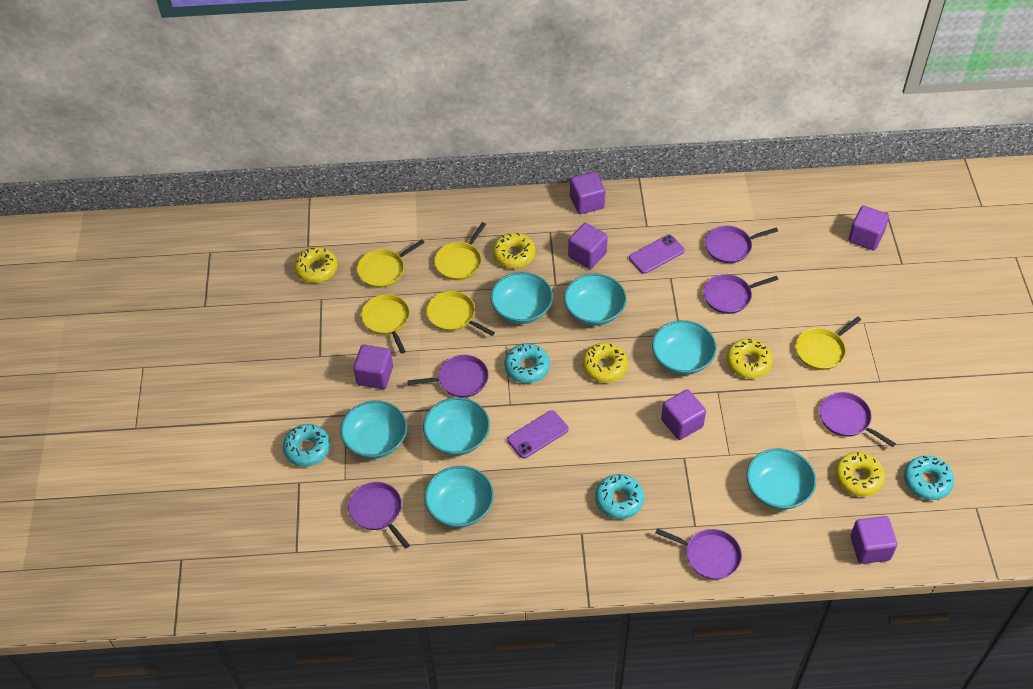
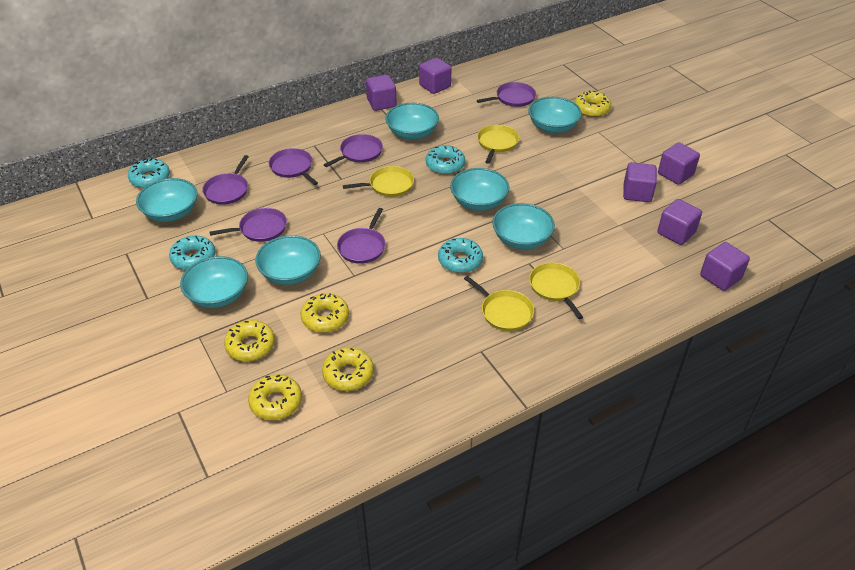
purple phone: 2 -> 0
yellow pan: 5 -> 4

